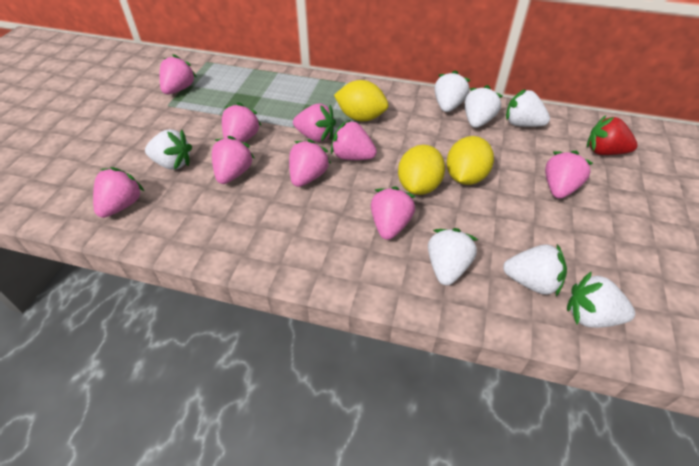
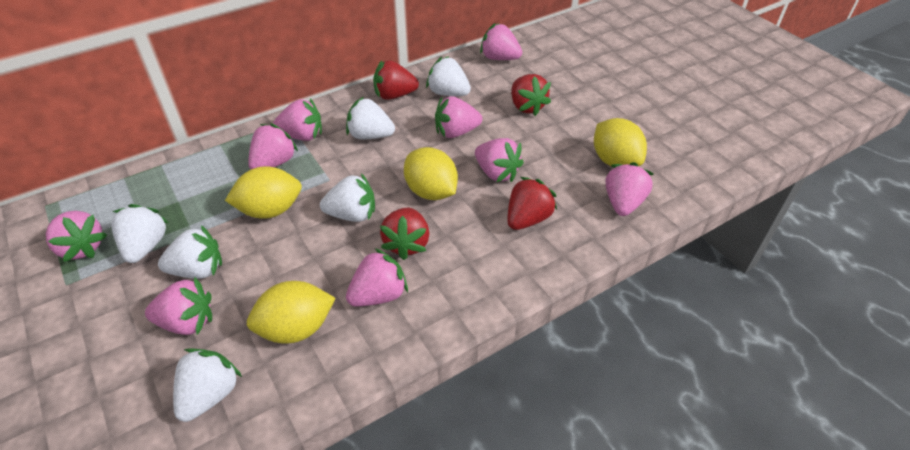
red strawberry: 1 -> 4
white strawberry: 7 -> 6
yellow lemon: 3 -> 4

